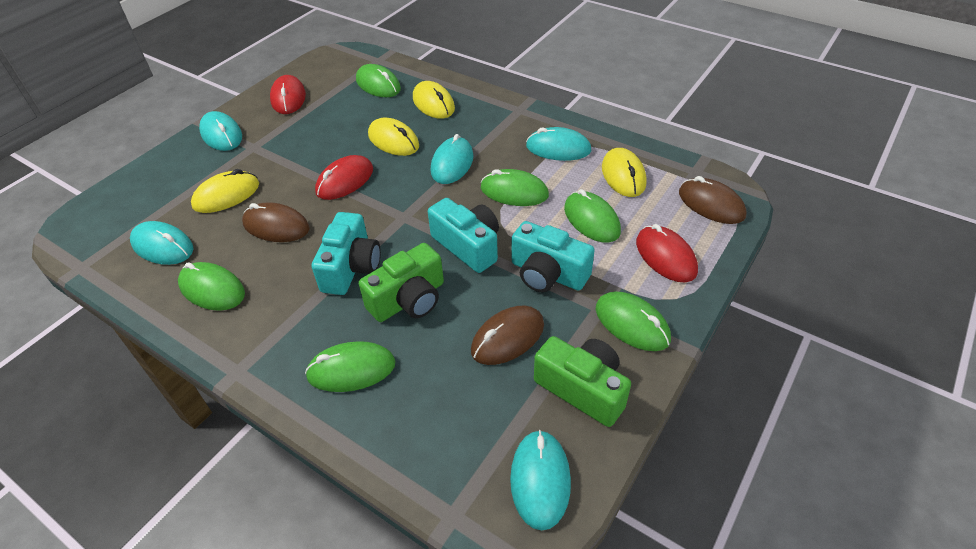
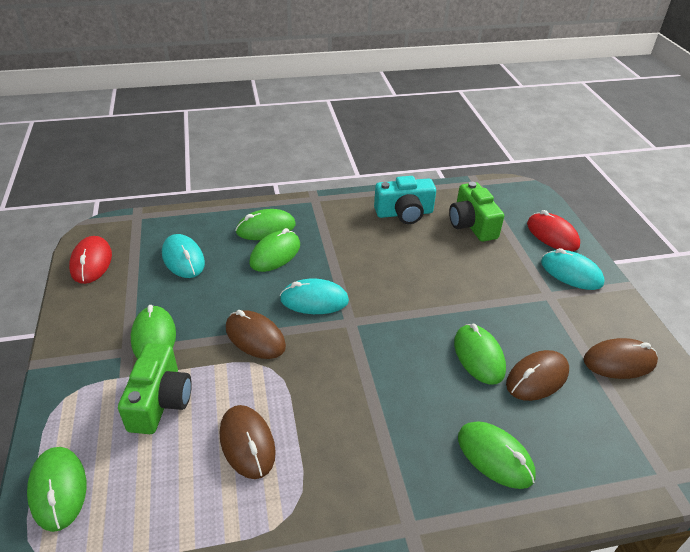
brown mouse: 3 -> 4
red mouse: 3 -> 2
turquoise camera: 3 -> 1
turquoise mouse: 5 -> 3
yellow mouse: 4 -> 0

